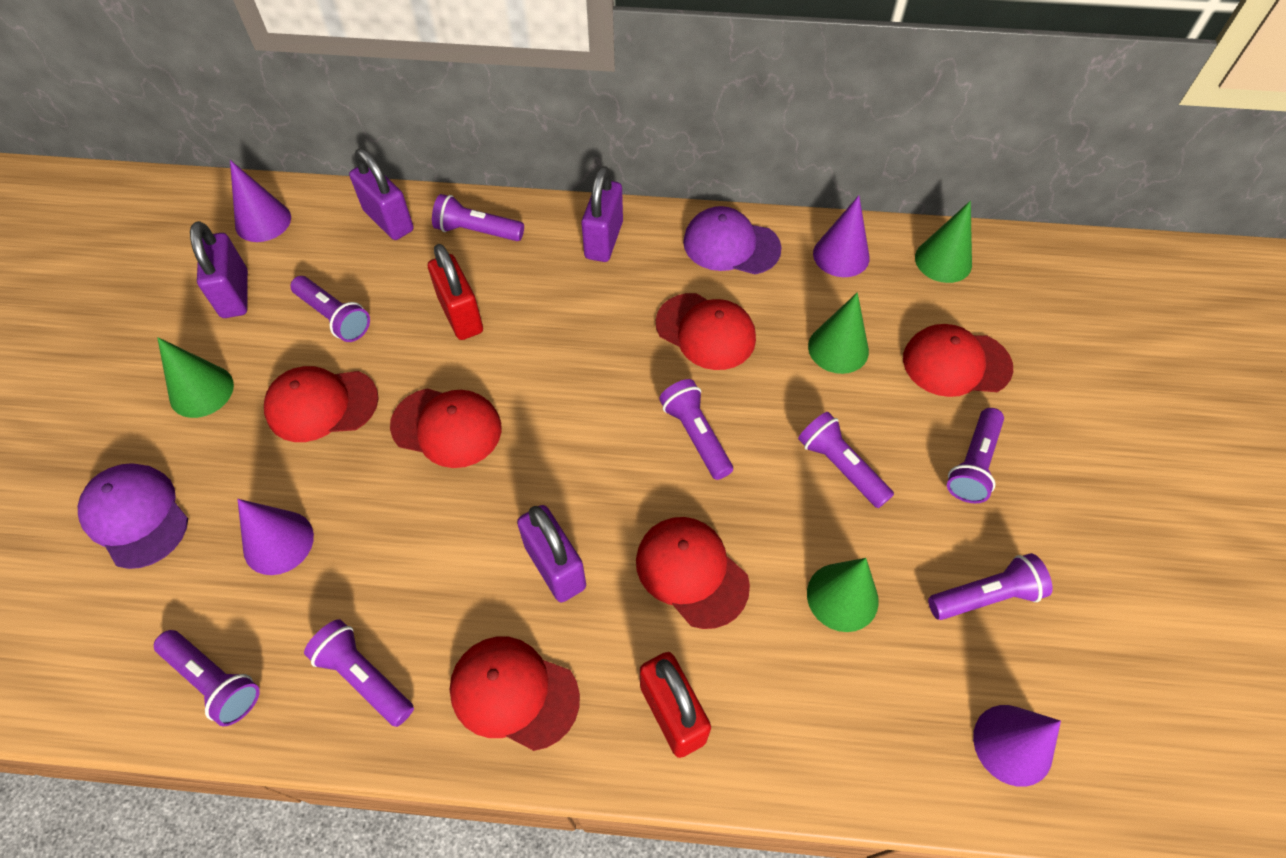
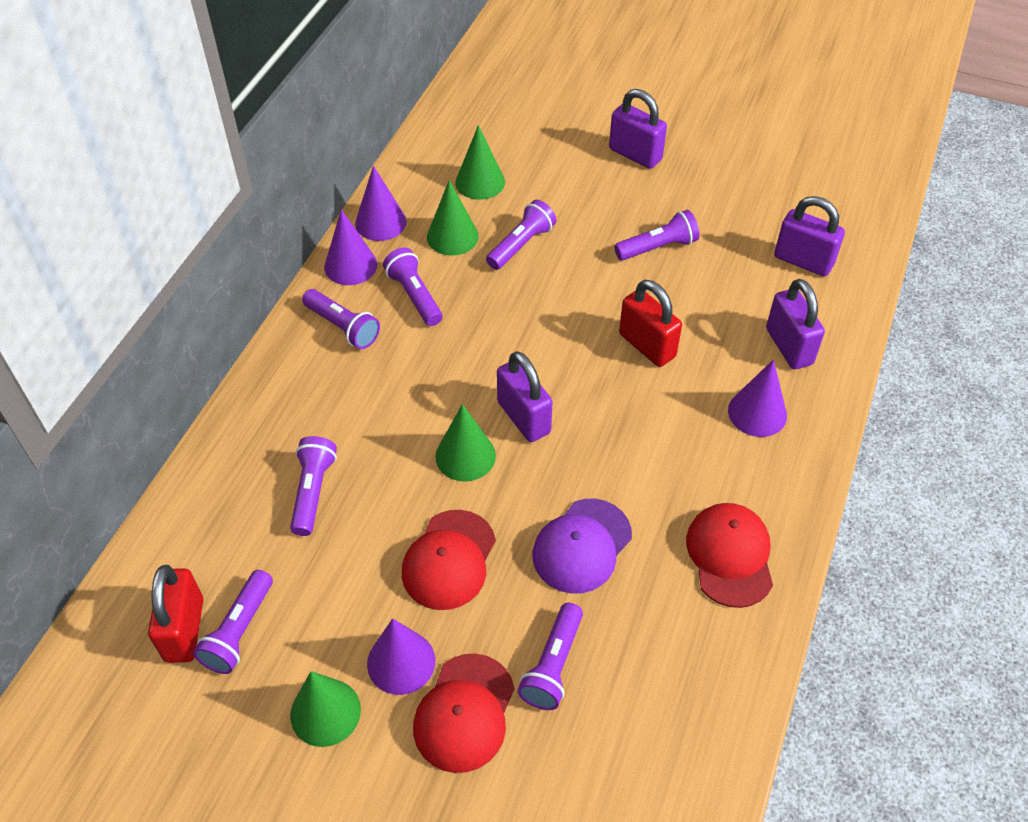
purple cap: 2 -> 1
purple flashlight: 8 -> 7
red cap: 6 -> 3

